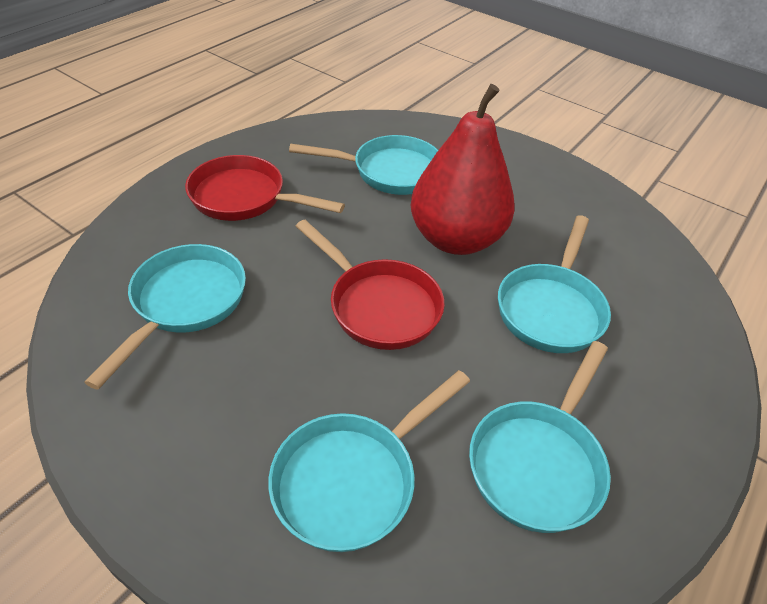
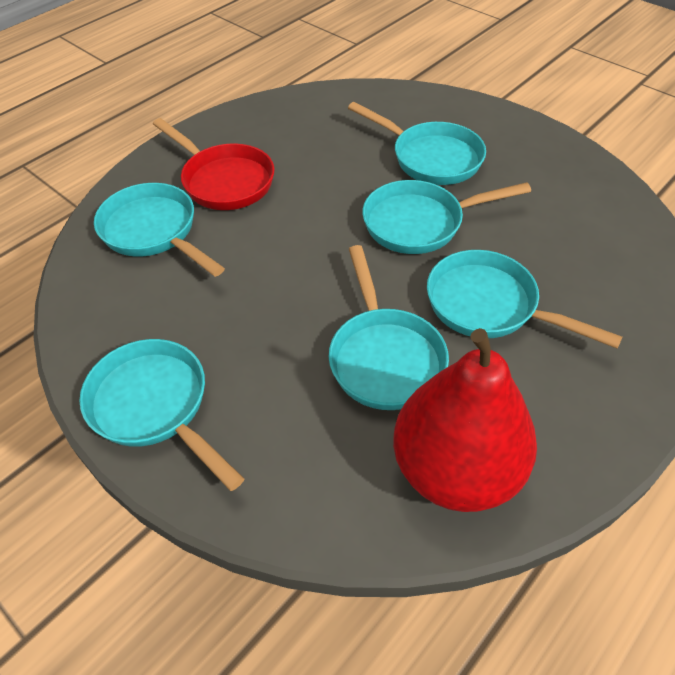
red pan: 2 -> 1
turquoise pan: 5 -> 6

